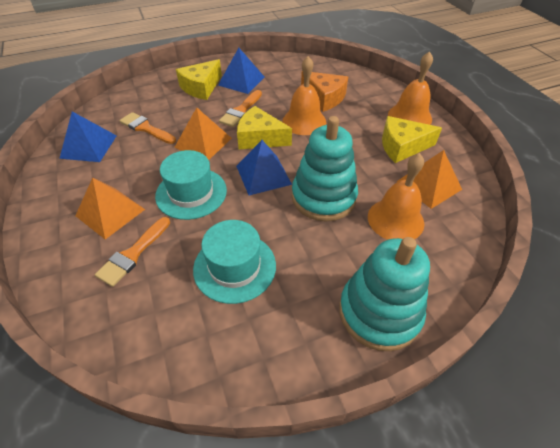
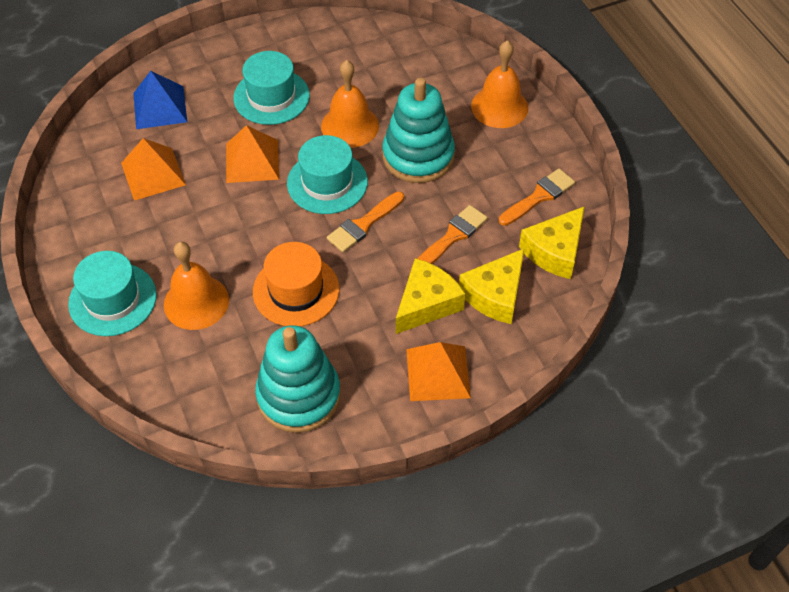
blue pyramid: 3 -> 1
orange cheese: 1 -> 0
orange hat: 0 -> 1
turquoise hat: 2 -> 3

